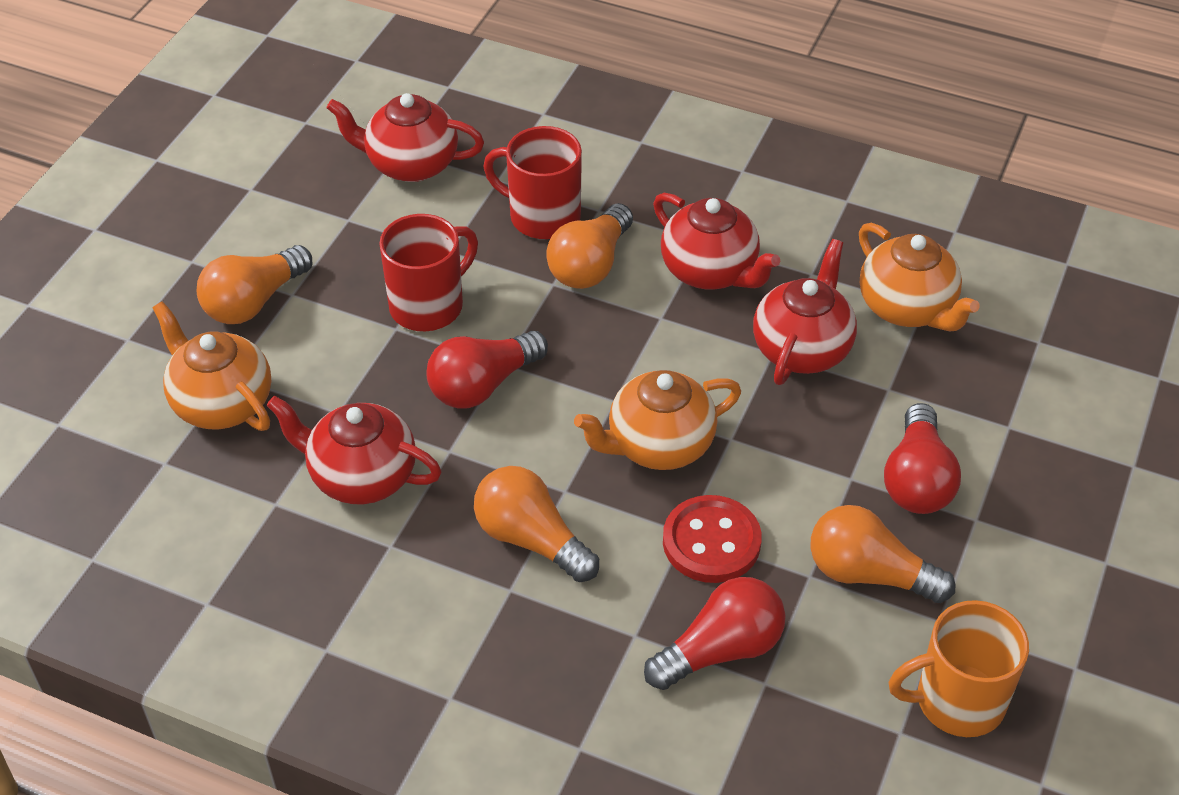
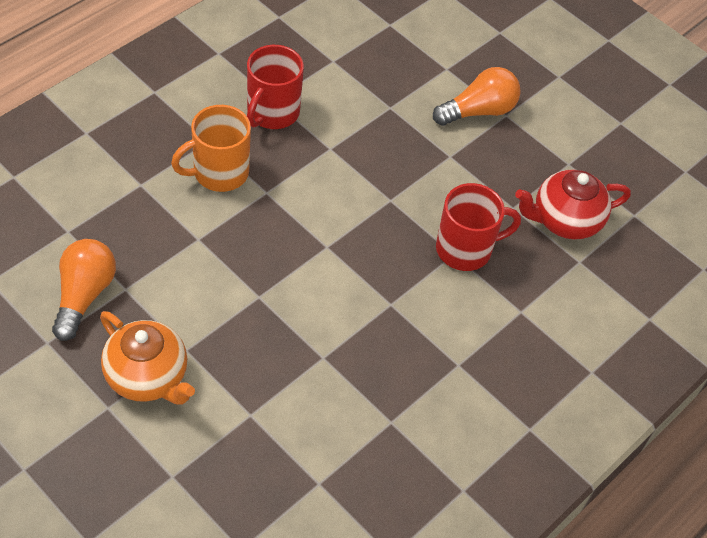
orange light bulb: 4 -> 2
orange teapot: 3 -> 1
red button: 1 -> 0
red light bulb: 3 -> 0
red teapot: 4 -> 1

